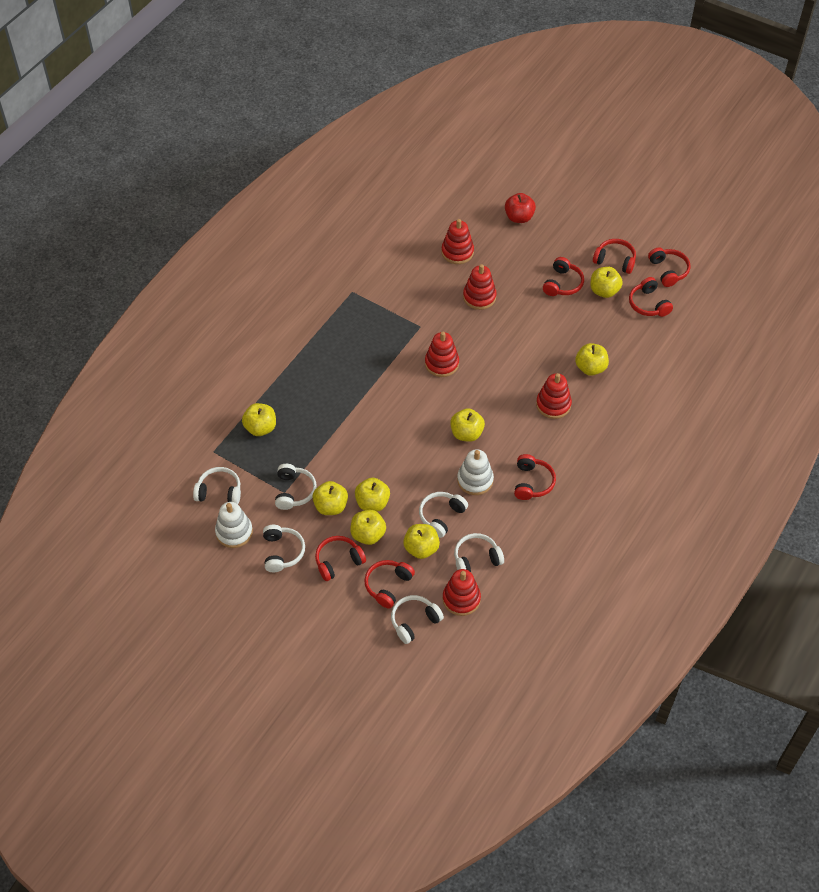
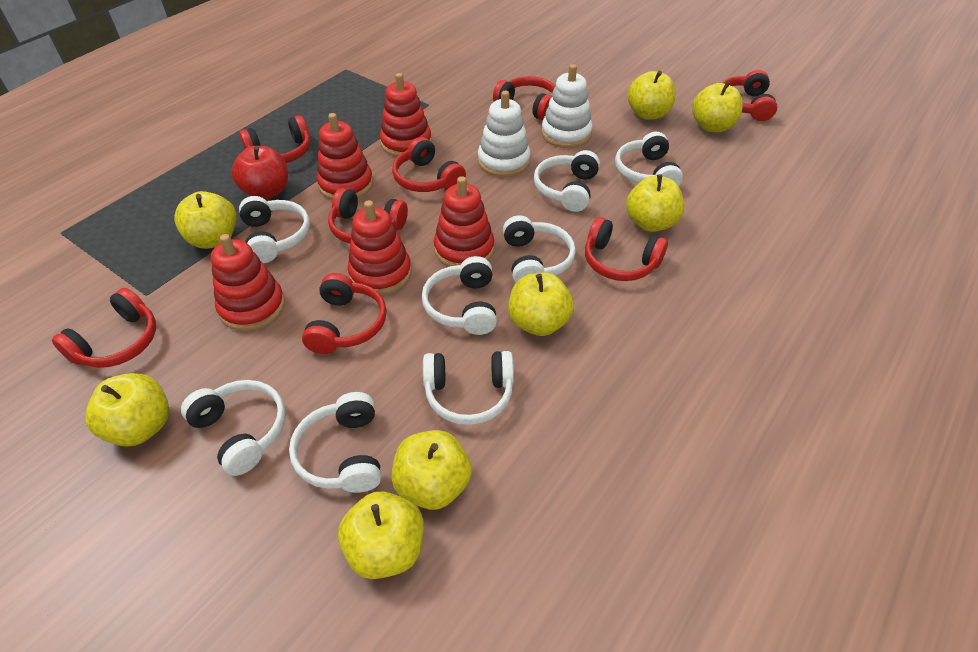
red headphones: 7 -> 8
white headphones: 6 -> 8

